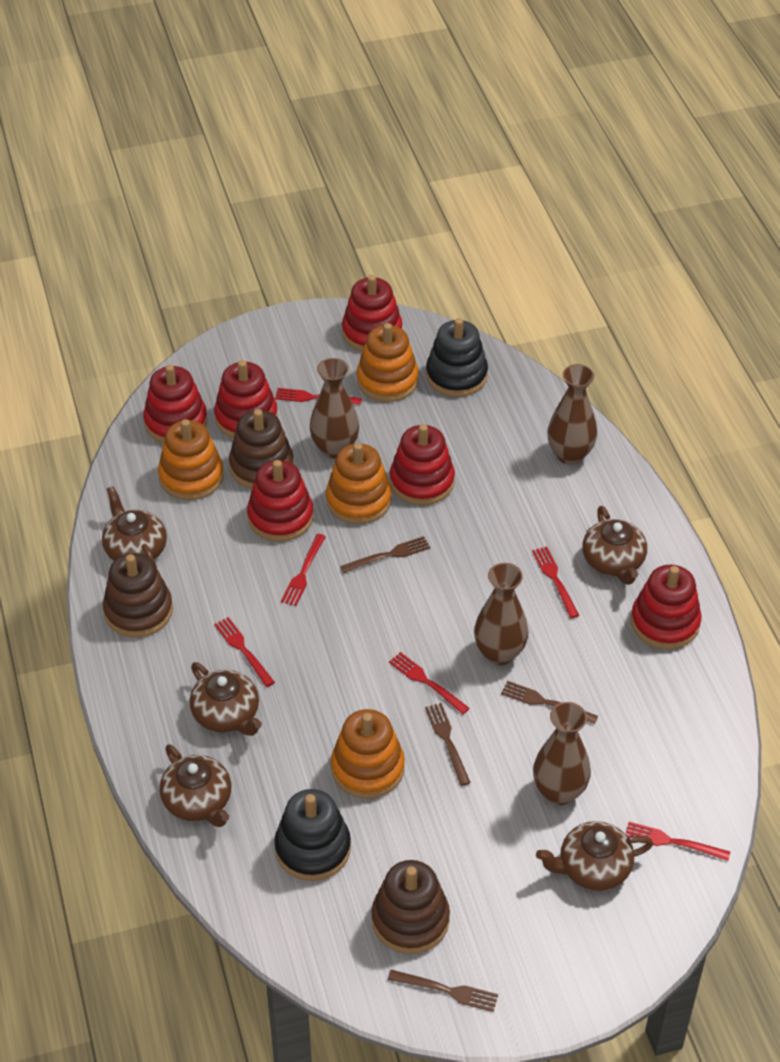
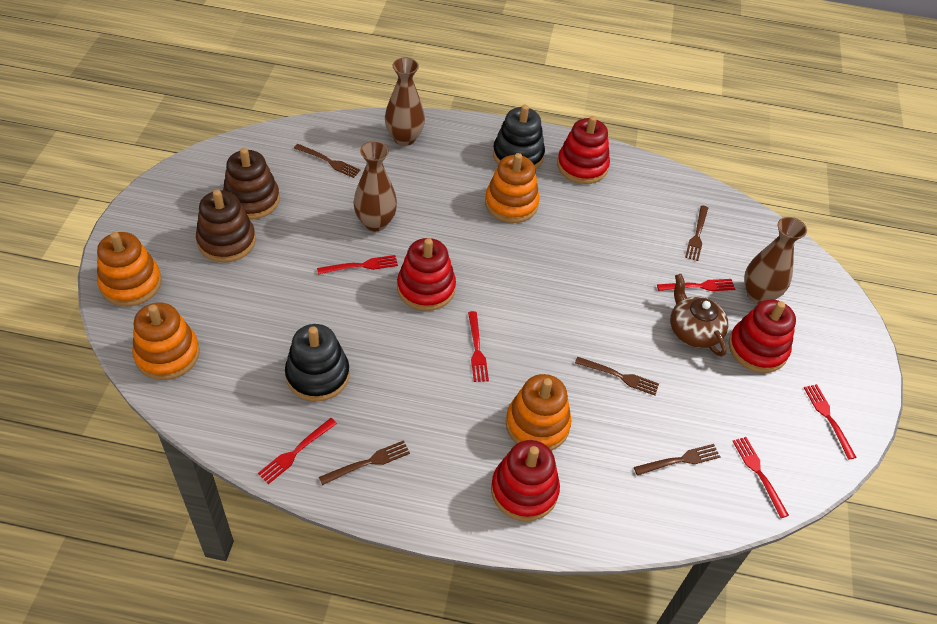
brown fork: 4 -> 5
brown stacking toy: 3 -> 2
brown teapot: 5 -> 1
brown vase: 4 -> 3
red stacking toy: 6 -> 4

